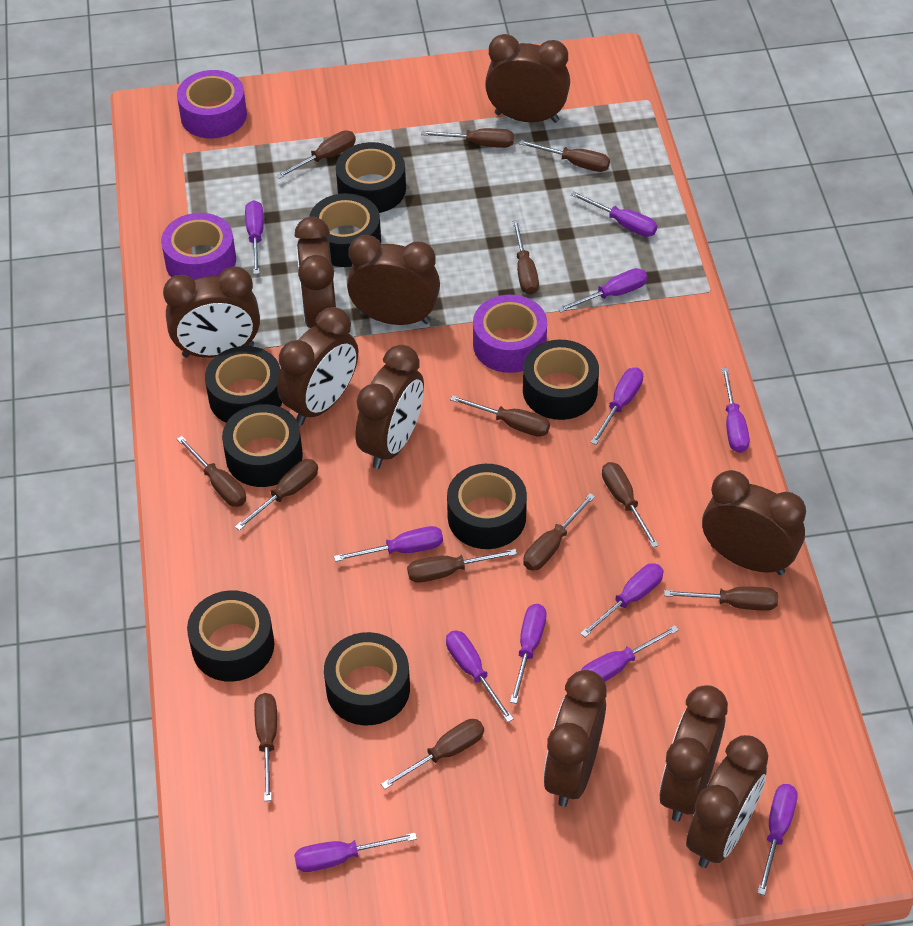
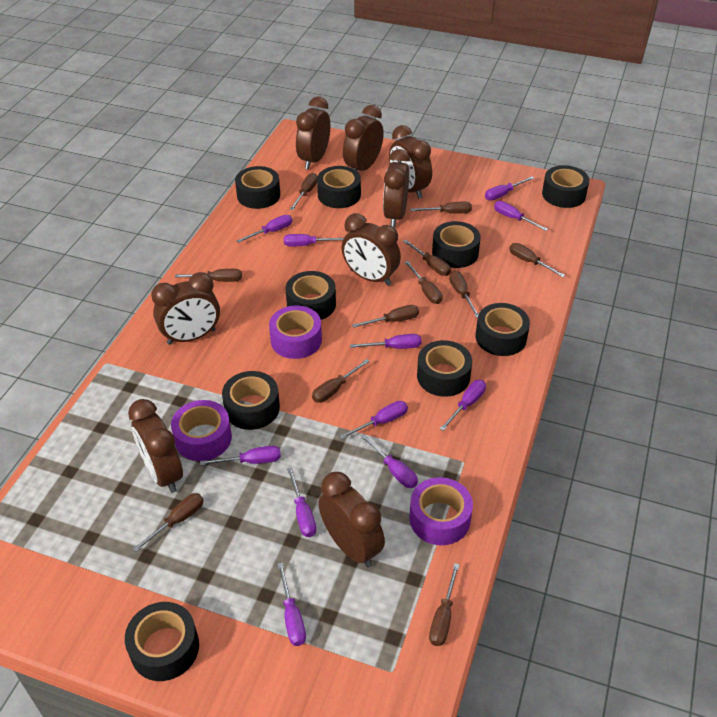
black tape: 8 -> 9
brown clock: 10 -> 8
brown screwdriver: 13 -> 11
purple screwdriver: 12 -> 11

